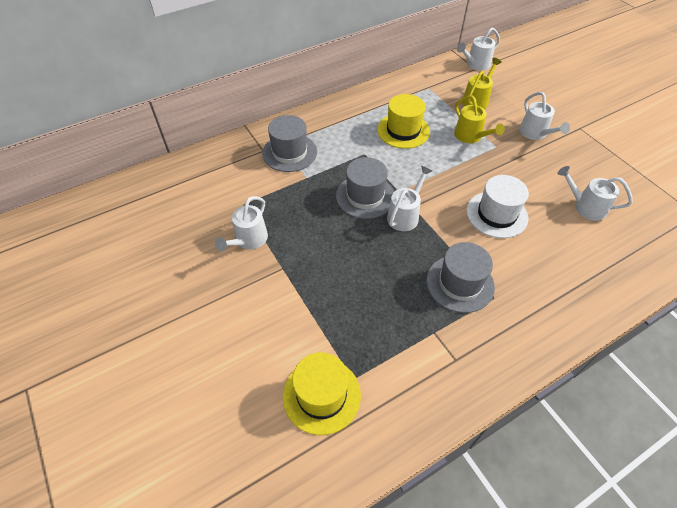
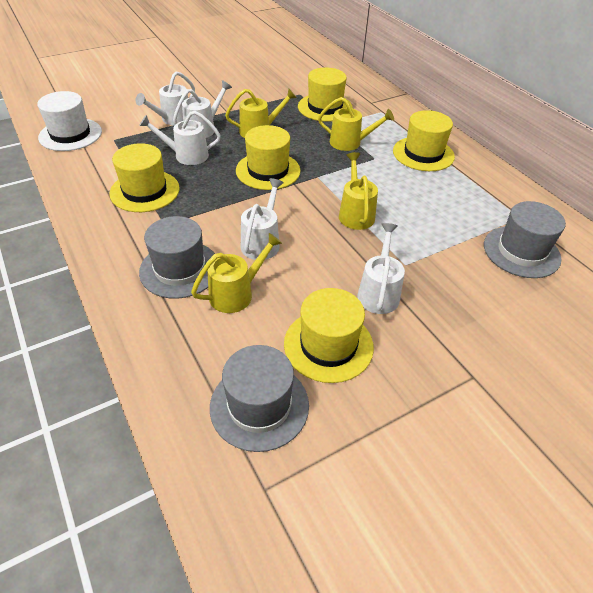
yellow hat: 2 -> 5
yellow watering can: 2 -> 4

